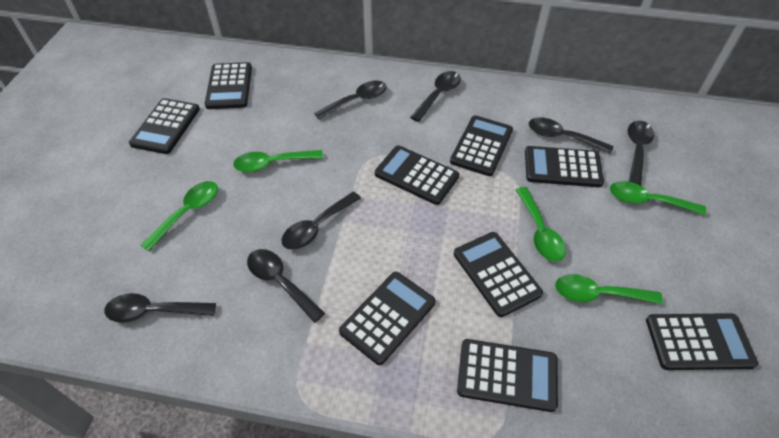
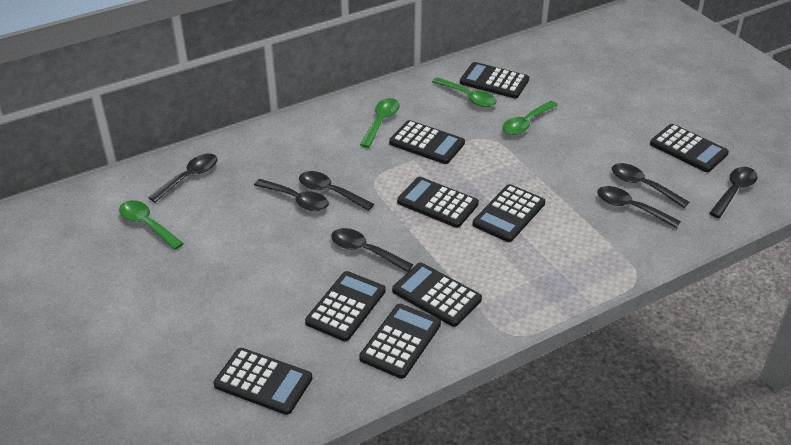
green spoon: 5 -> 4

